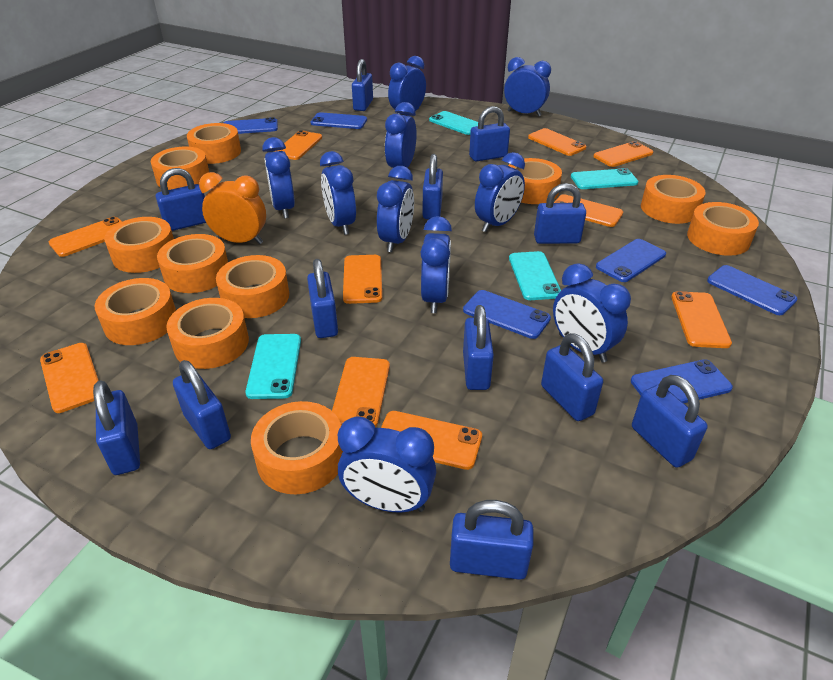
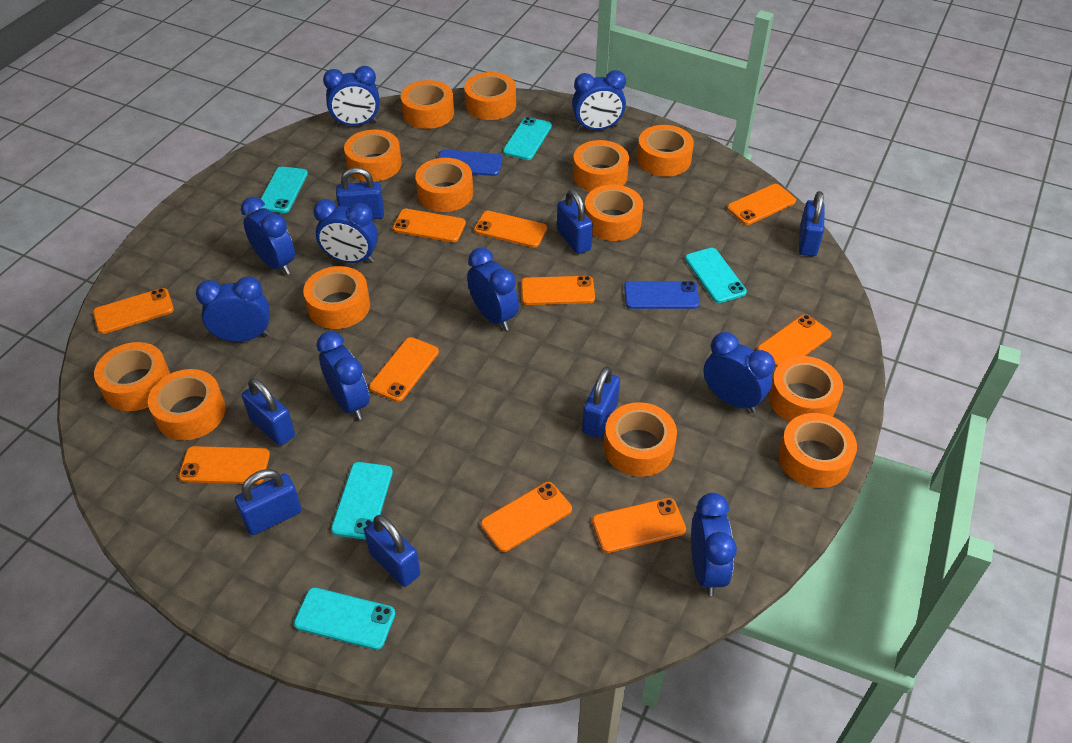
blue clock: 10 -> 9
blue padlock: 12 -> 7
blue phone: 6 -> 2
orange clock: 1 -> 0
orange tape: 11 -> 13
turquoise phone: 4 -> 5

